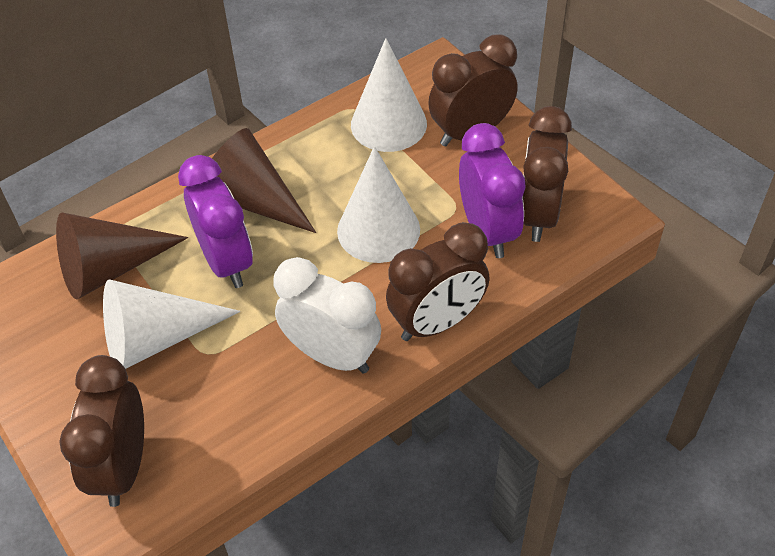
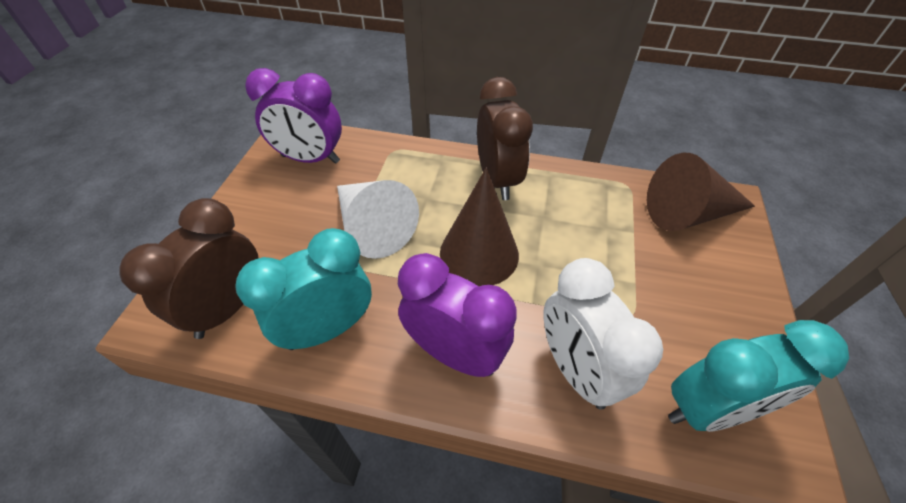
brown clock: 4 -> 2
turquoise clock: 0 -> 2
white cone: 3 -> 1

